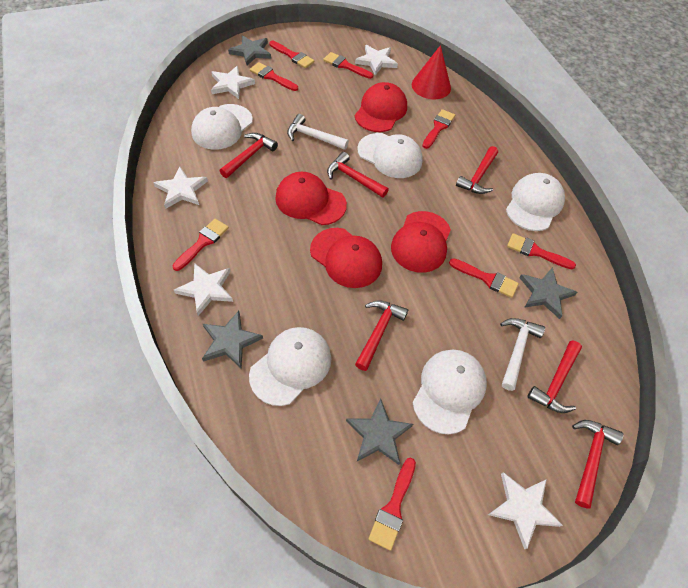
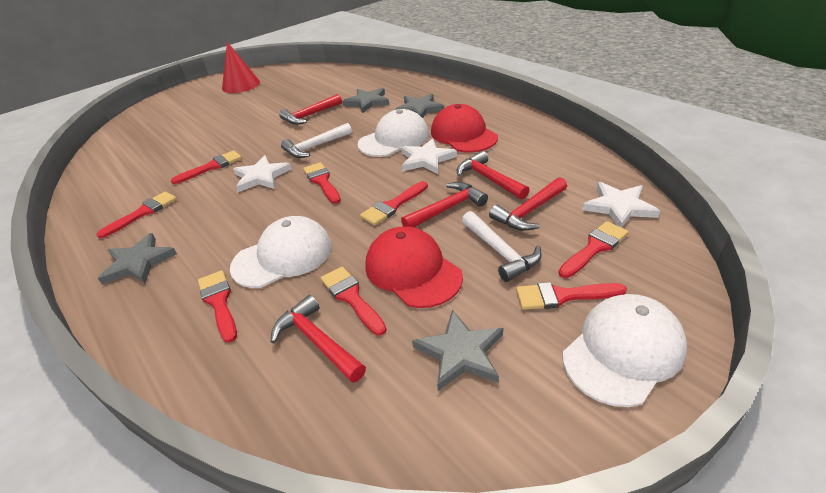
red cap: 4 -> 2
red hammer: 6 -> 5
white cap: 5 -> 3
white star: 5 -> 3

